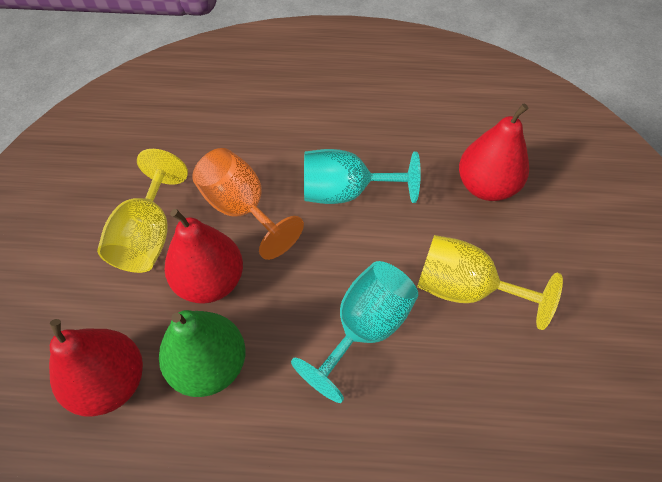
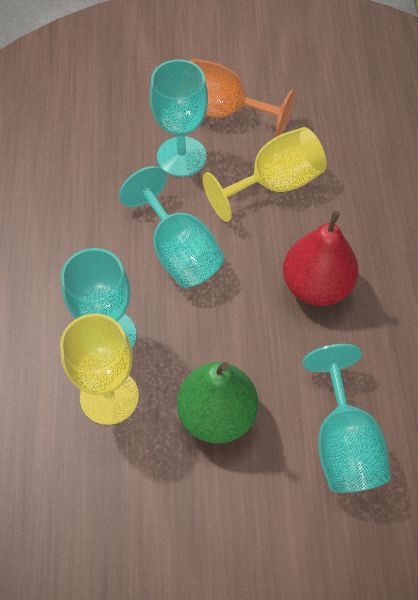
red pear: 3 -> 1
turquoise goblet: 2 -> 4

